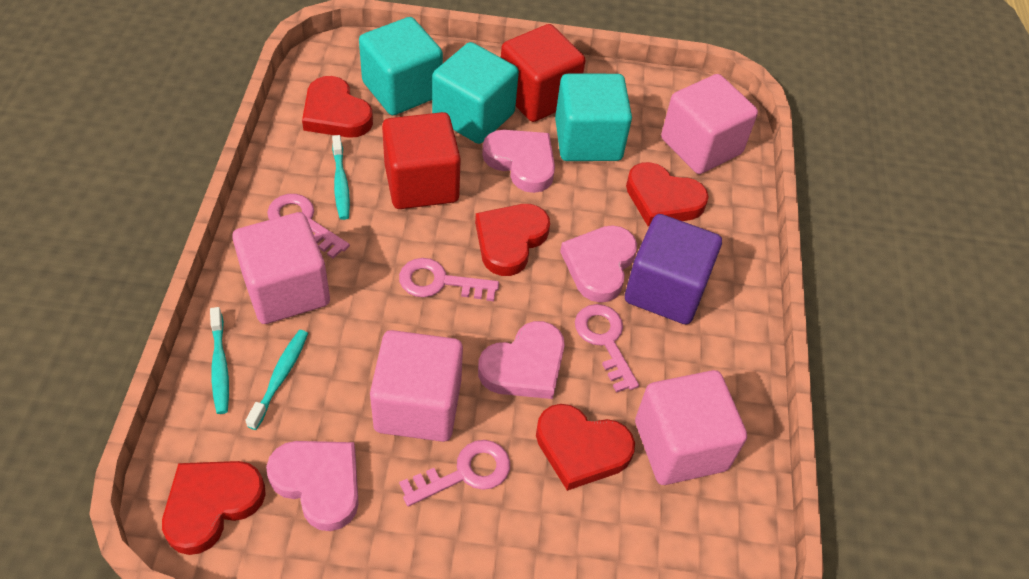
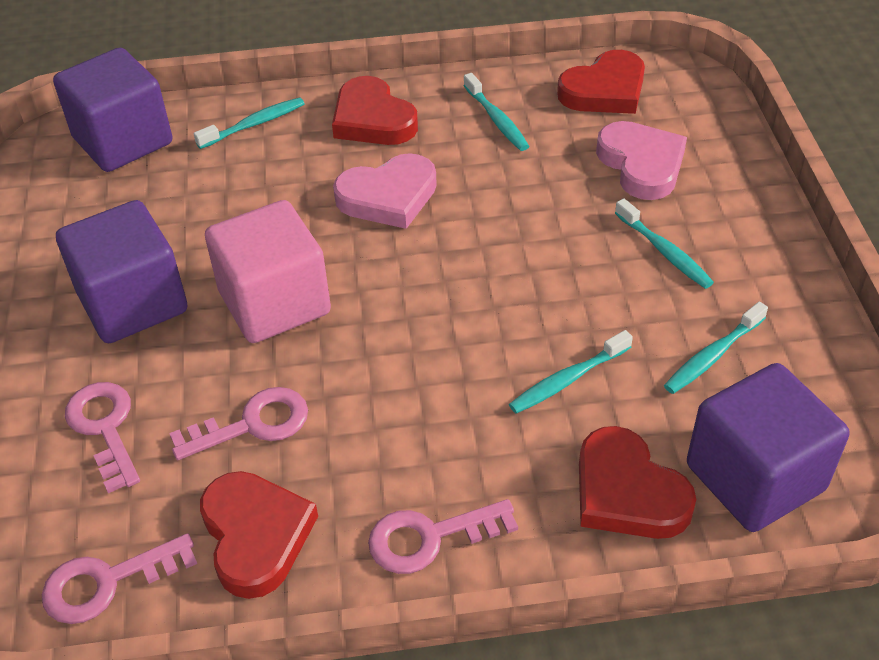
pink cube: 4 -> 1
pink heart: 4 -> 2
purple cube: 1 -> 3
red cube: 2 -> 0
red heart: 5 -> 4
turquoise cube: 3 -> 0
turquoise toothbrush: 3 -> 5

